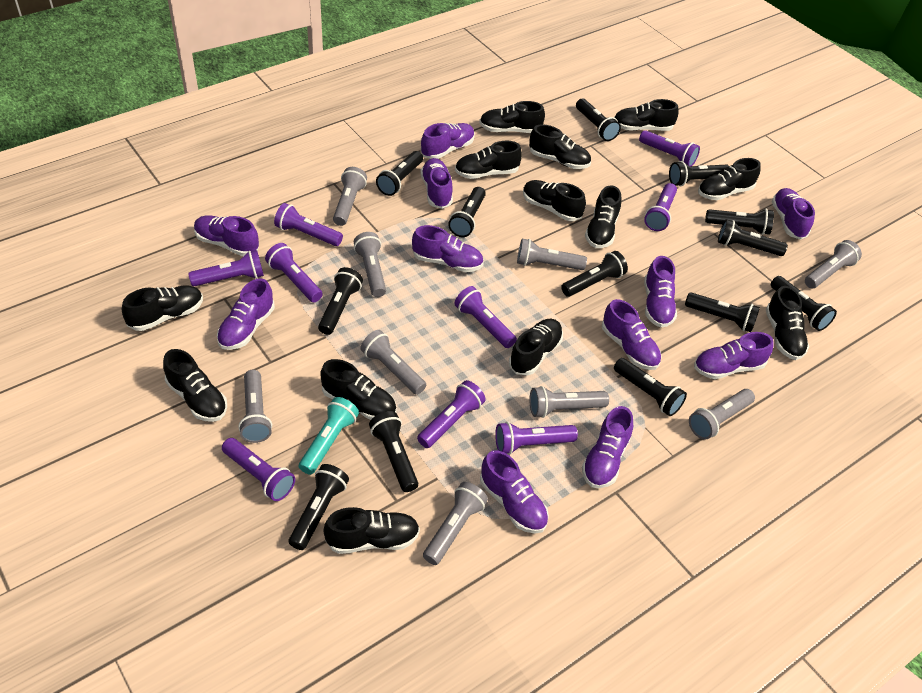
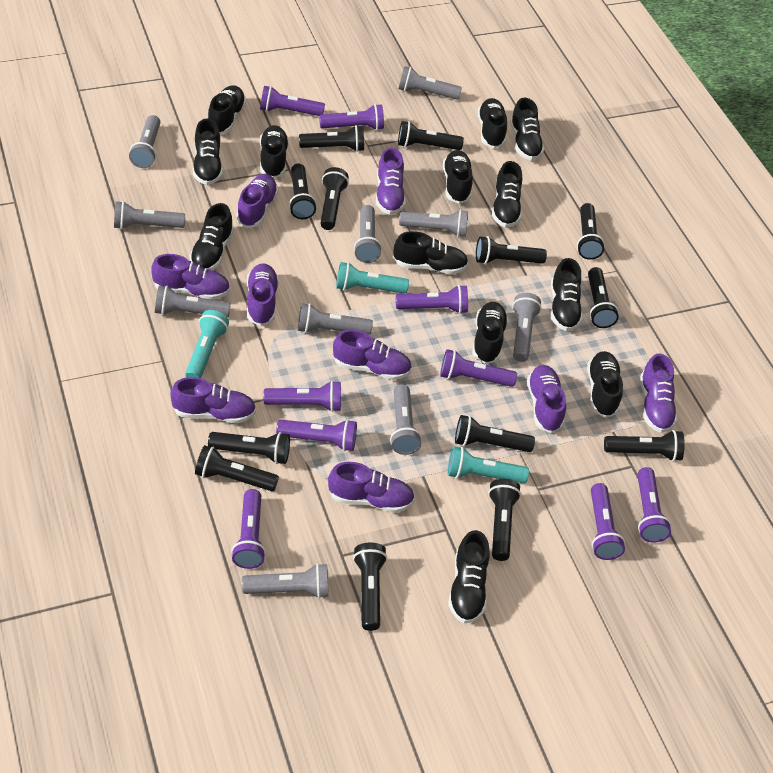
grey flashlight: 9 -> 10
purple shoe: 11 -> 9
turquoise flashlight: 1 -> 3

